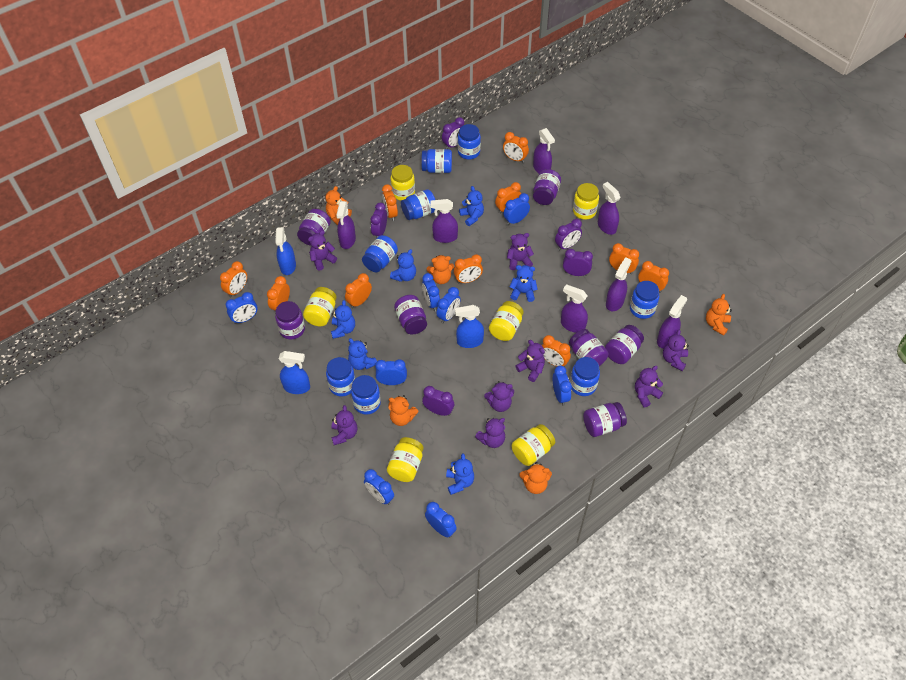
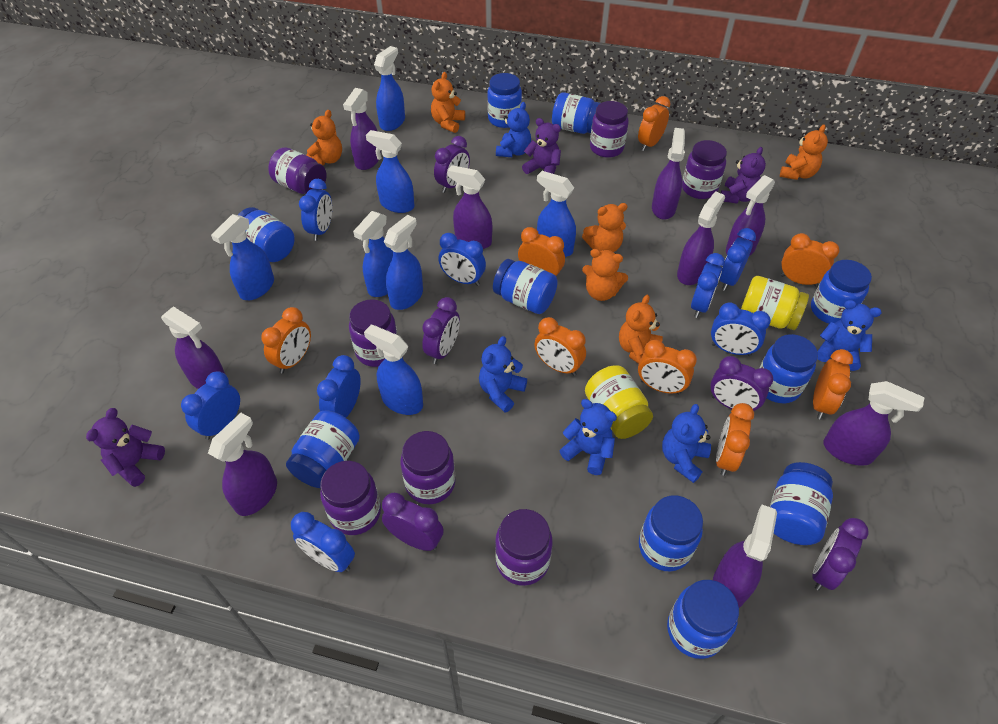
blue jar: 8 -> 10
blue spray bottle: 3 -> 7
blue teddy bear: 6 -> 5
orange clock: 10 -> 8
orange teddy bear: 5 -> 6
purple spray bottle: 7 -> 9
purple teddy bear: 8 -> 3
yellow jar: 6 -> 2

